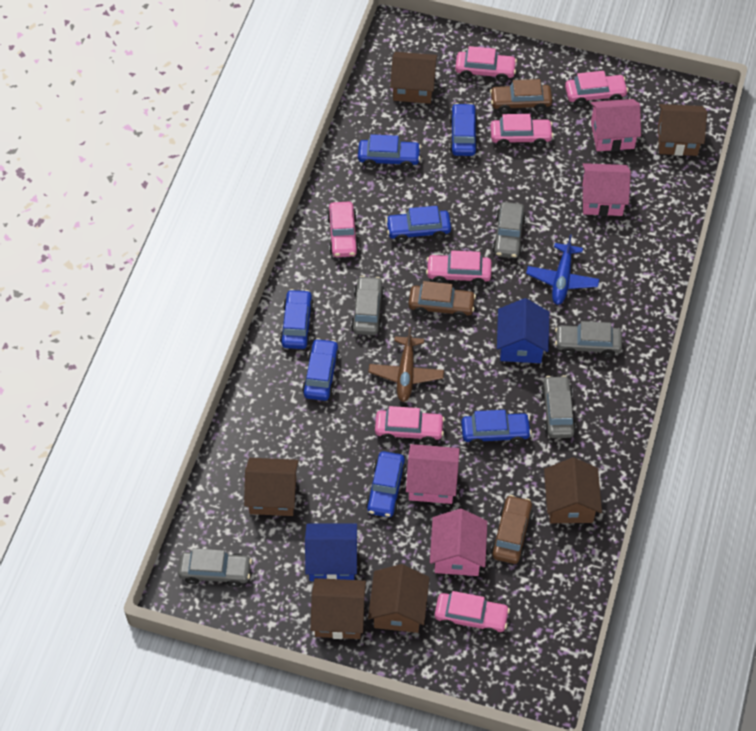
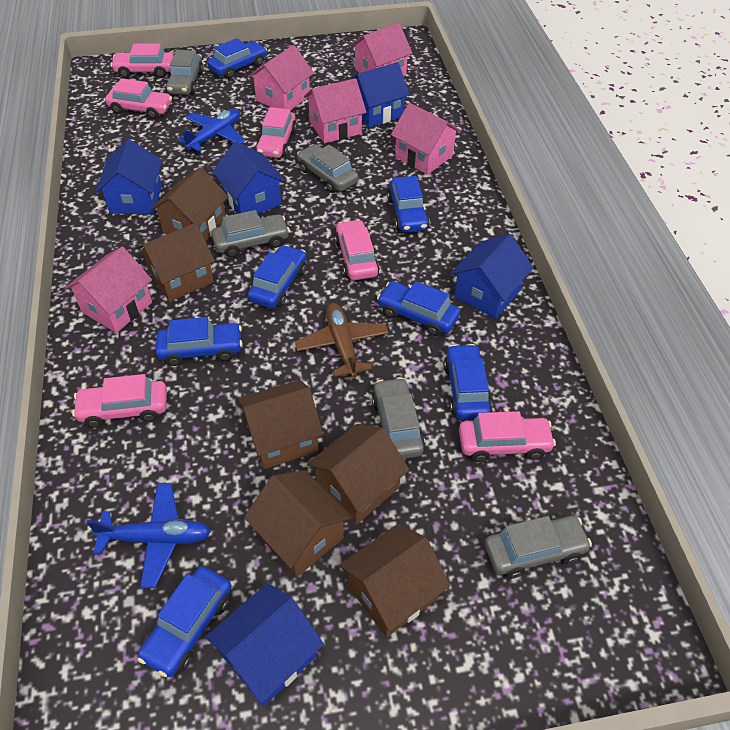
blue house: 2 -> 5
blue plane: 1 -> 2
brown car: 3 -> 0
pink car: 7 -> 6
pink house: 4 -> 5

